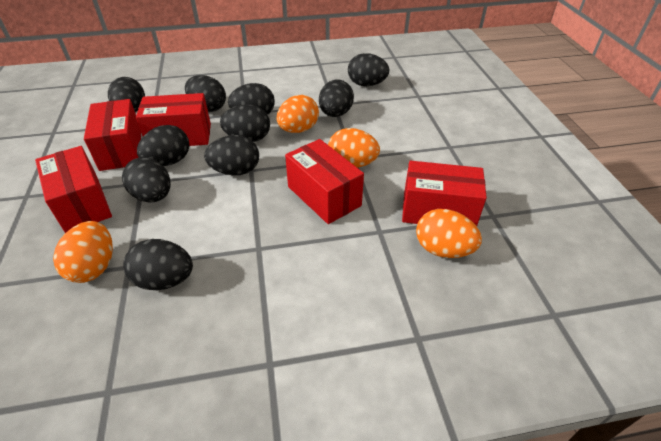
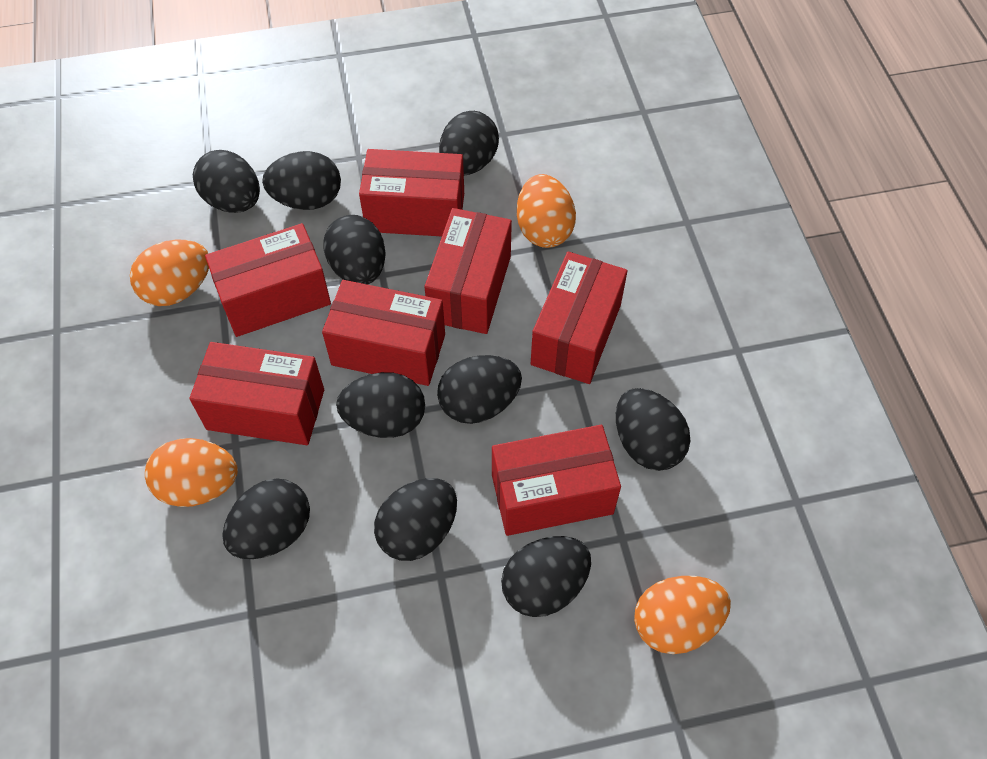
red box: 5 -> 7

